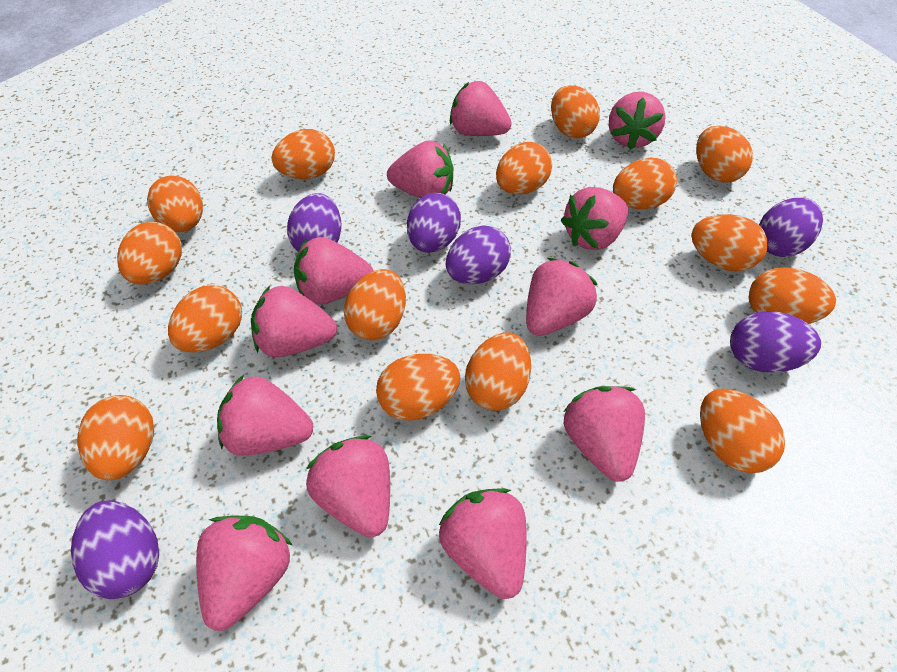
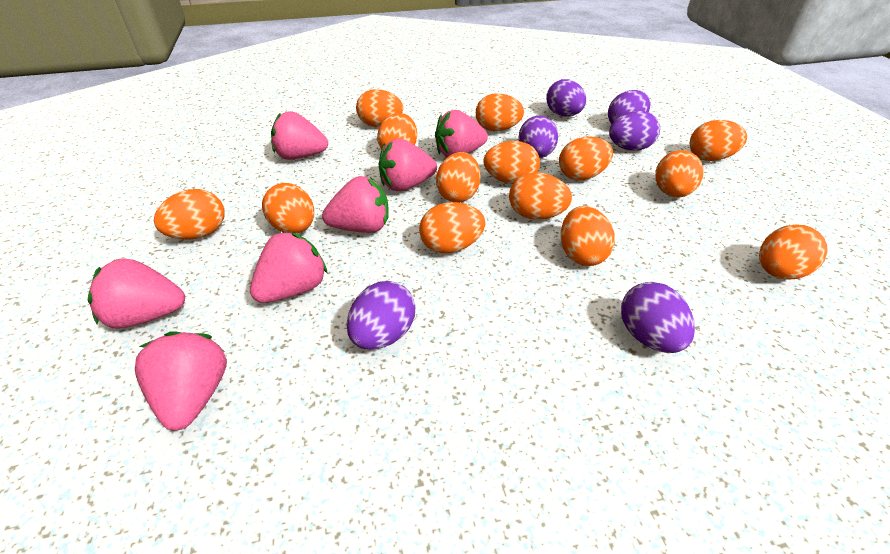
orange egg: 15 -> 14
pink strawberry: 12 -> 7

